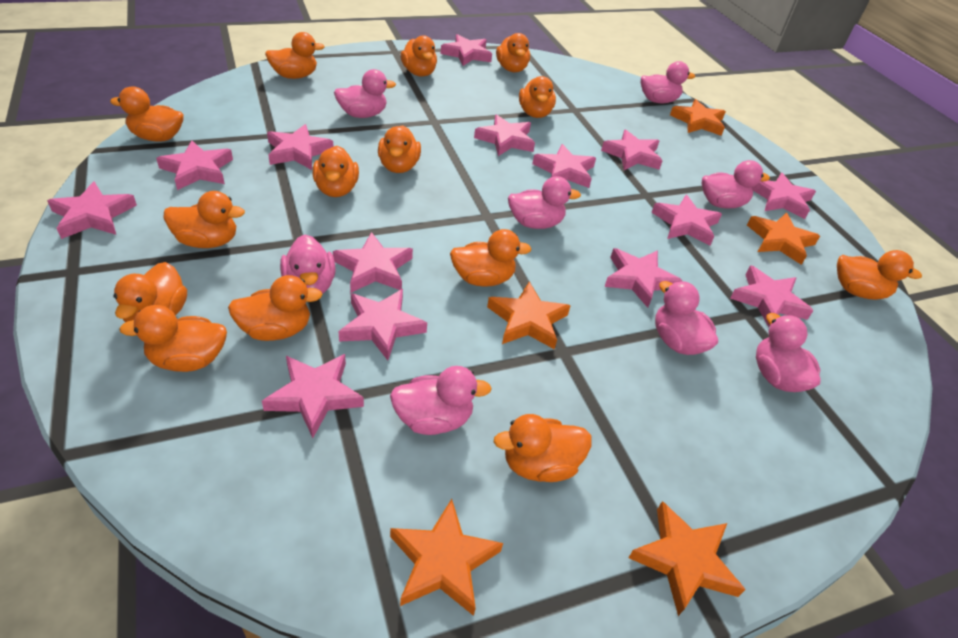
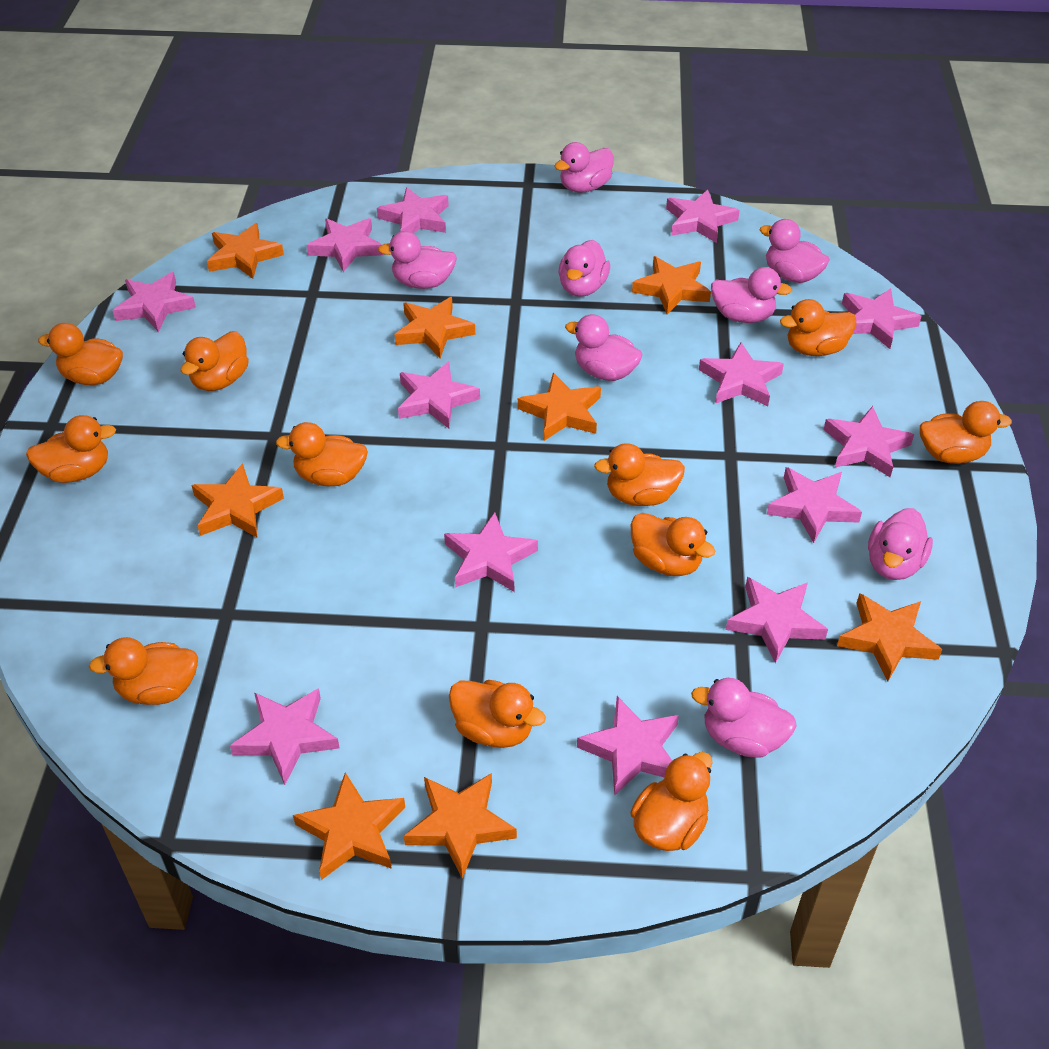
orange duck: 14 -> 11
orange star: 5 -> 8
pink star: 14 -> 13

